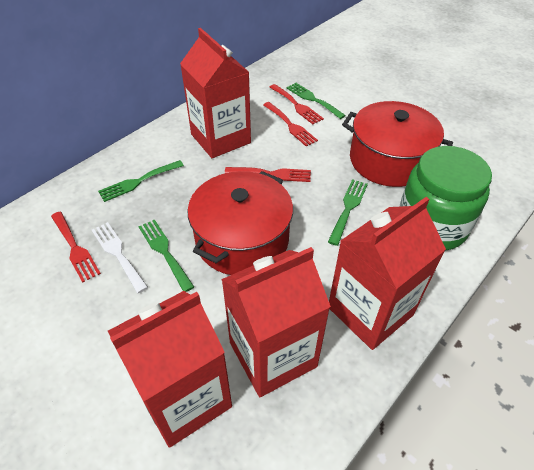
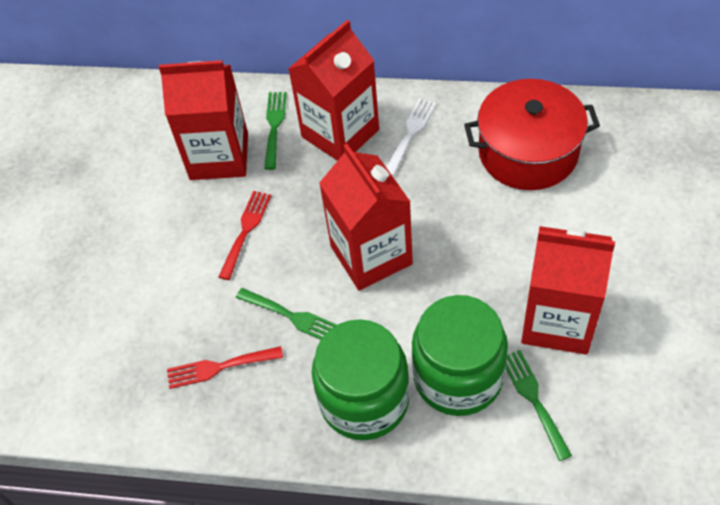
green fork: 4 -> 3
green jar: 1 -> 2
red fork: 4 -> 2
red pot: 2 -> 1

